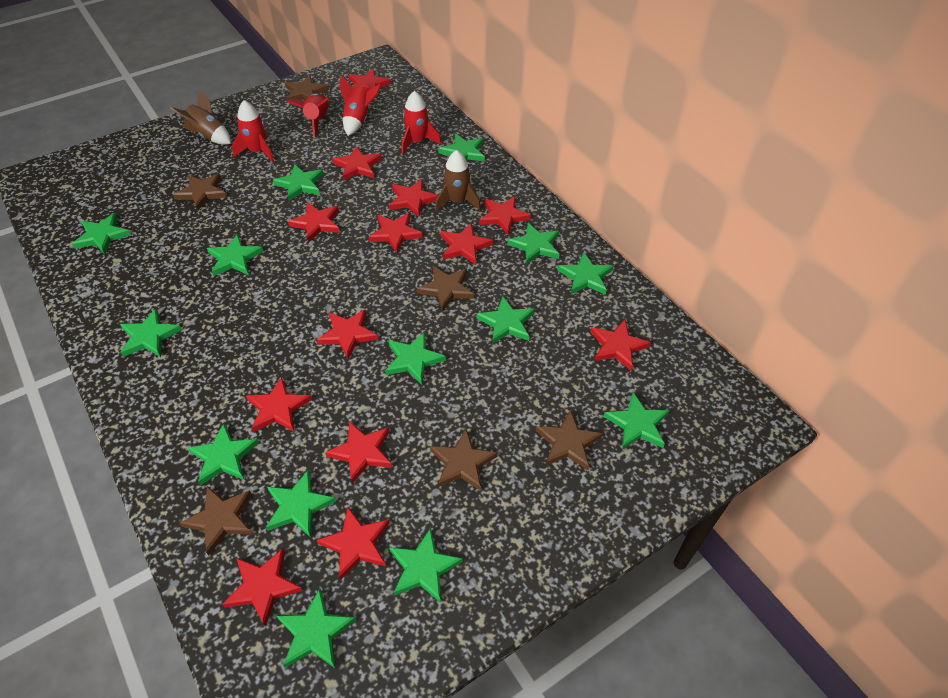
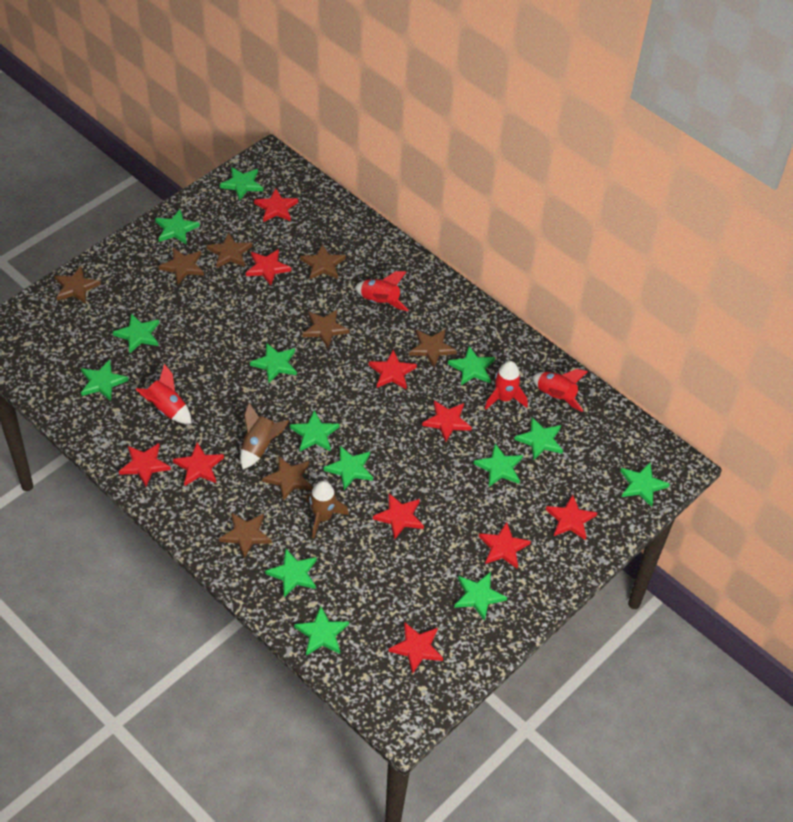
brown star: 6 -> 8
red star: 13 -> 10

